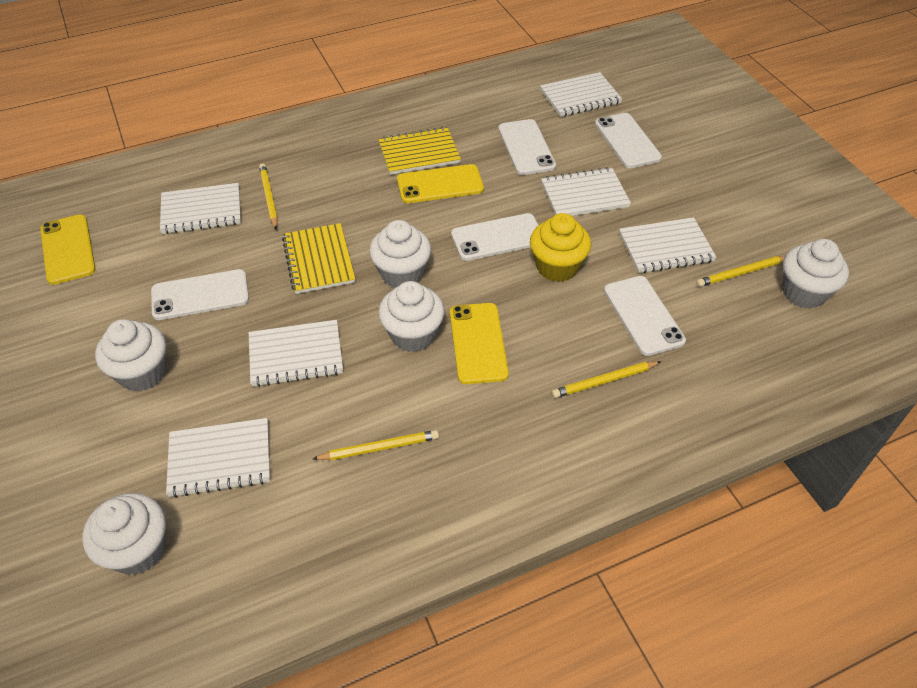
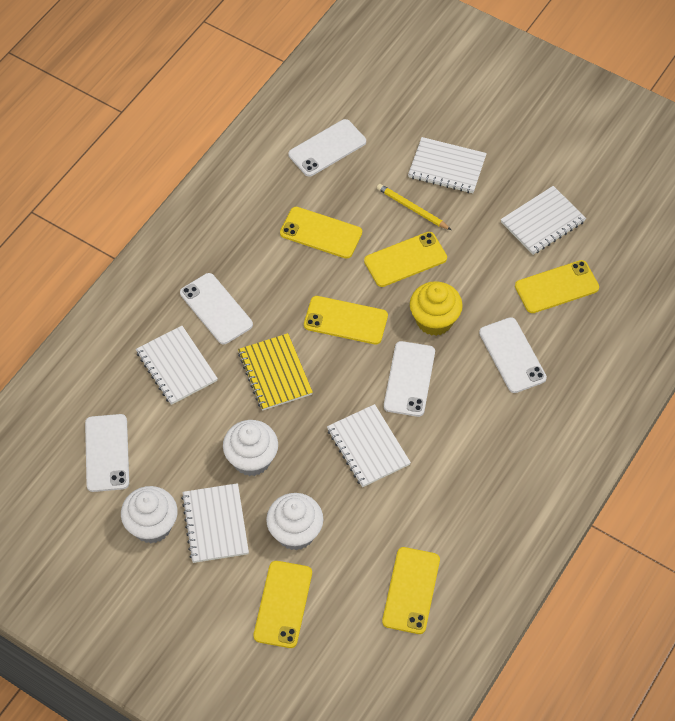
white cupcake: 5 -> 3
white notebook: 6 -> 5
yellow notebook: 2 -> 1
yellow pencil: 4 -> 1
yellow phone: 3 -> 6

